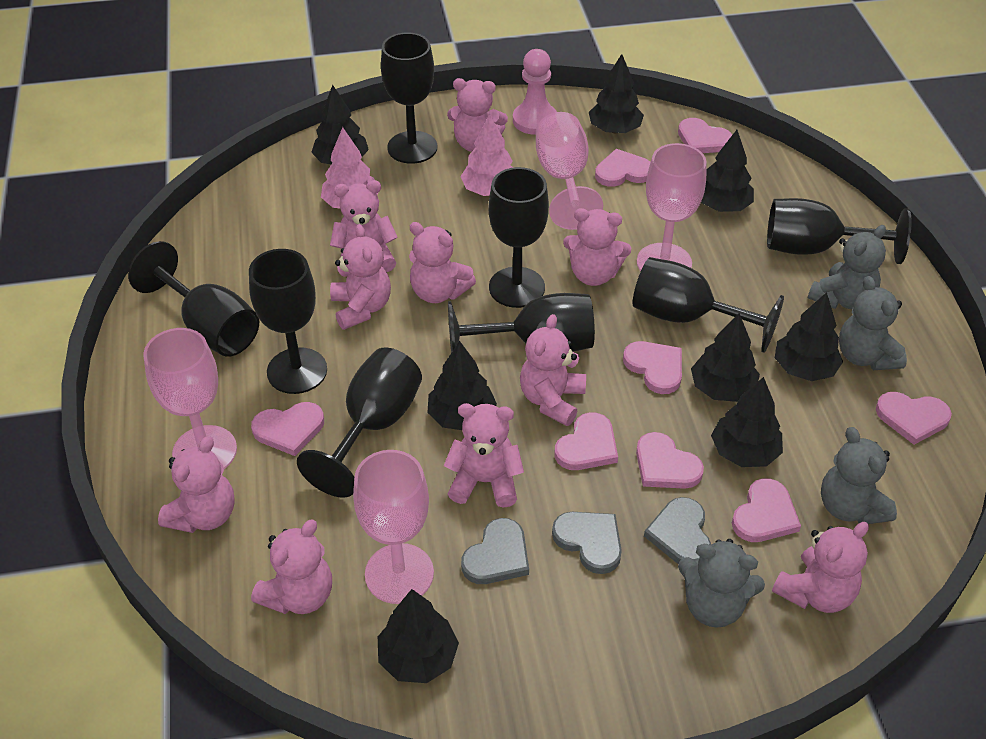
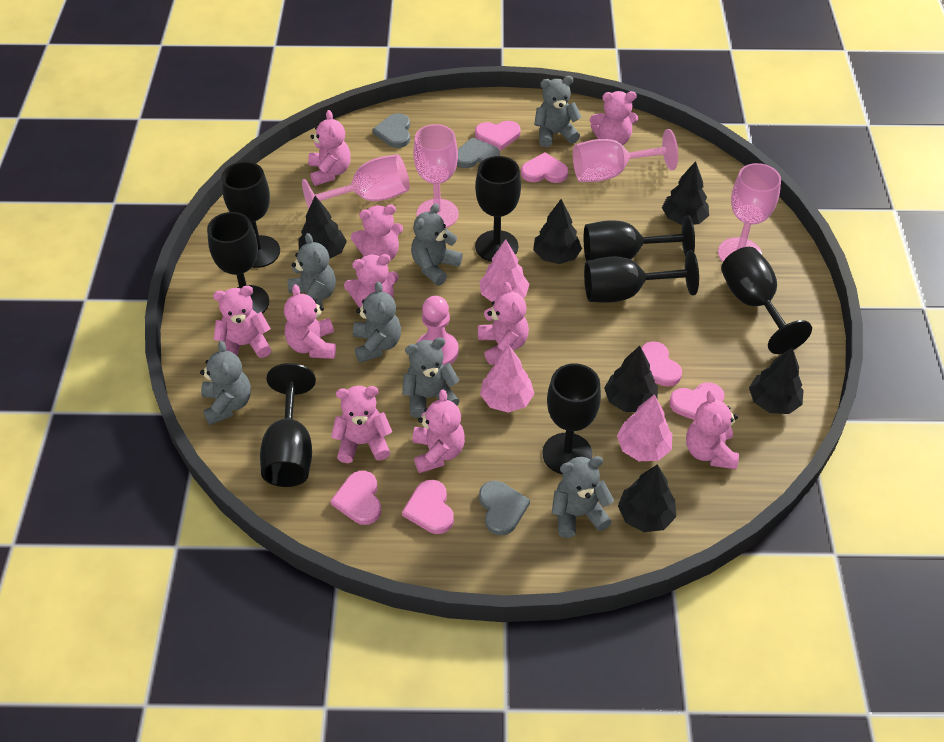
black tree: 8 -> 6
grey teddy bear: 4 -> 7
pink heart: 8 -> 6
pink tree: 2 -> 3

